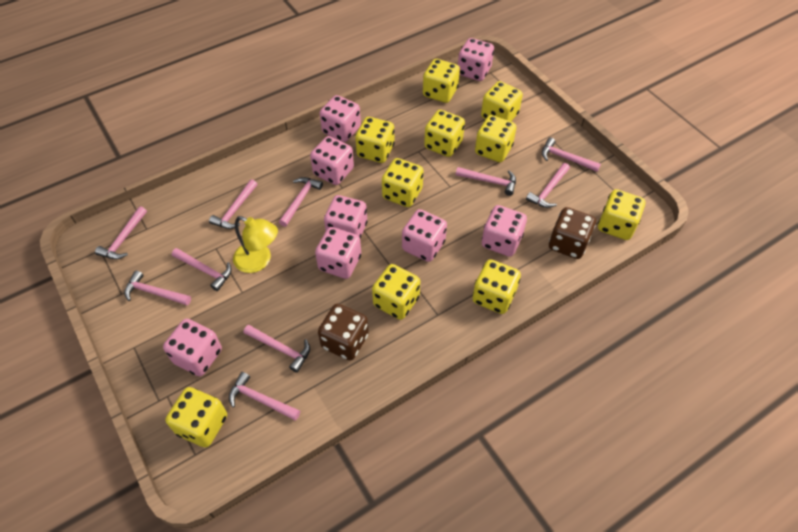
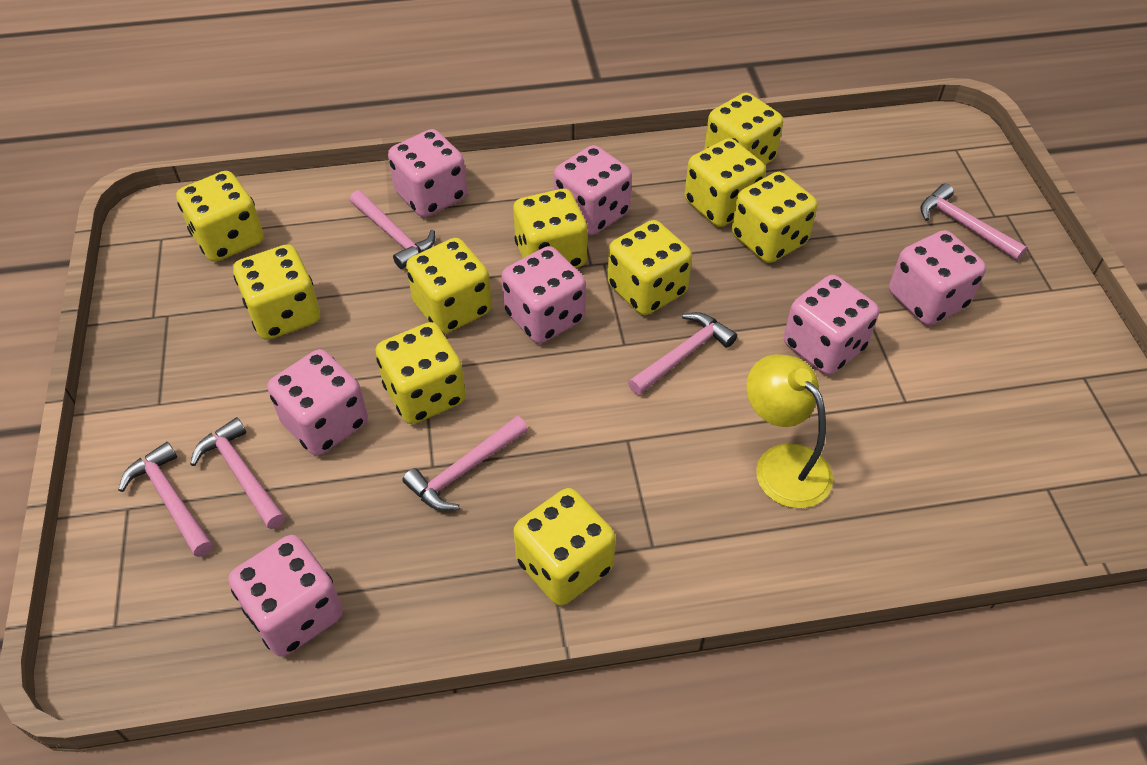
brown dice: 2 -> 0
pink dice: 8 -> 7
pink hammer: 10 -> 6

